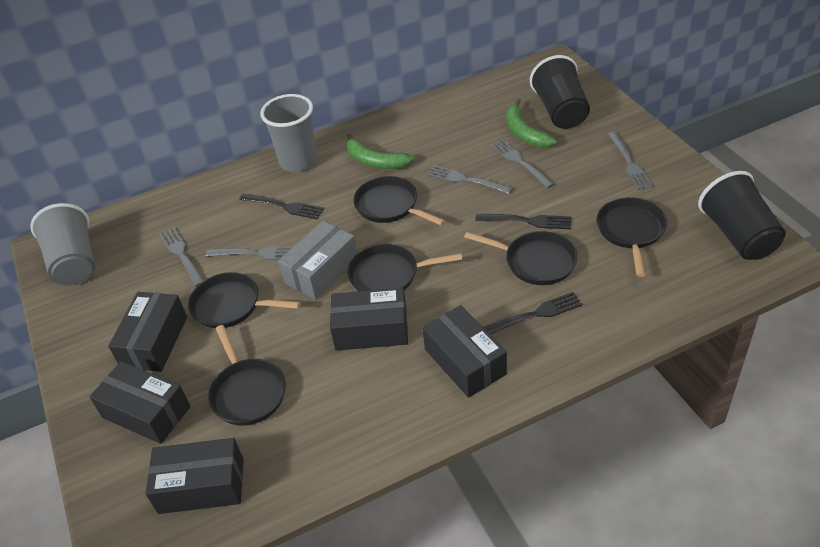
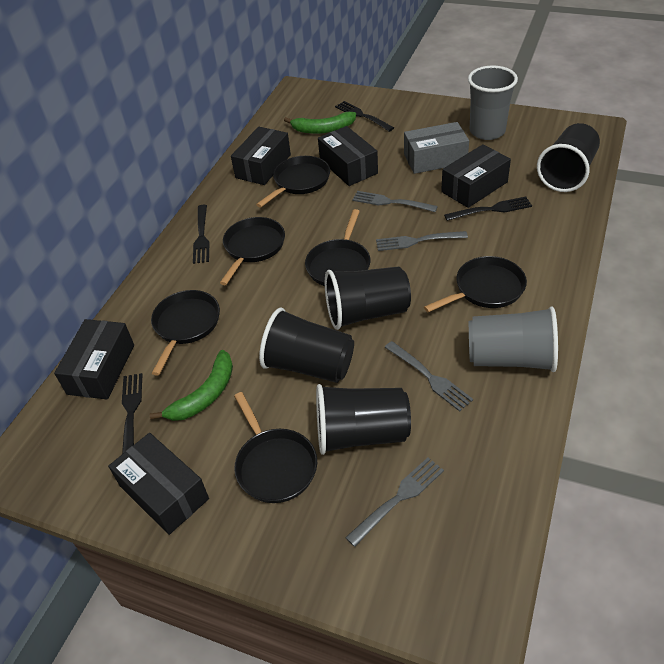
black cup: 2 -> 4
black fork: 3 -> 4
grey fork: 5 -> 4

